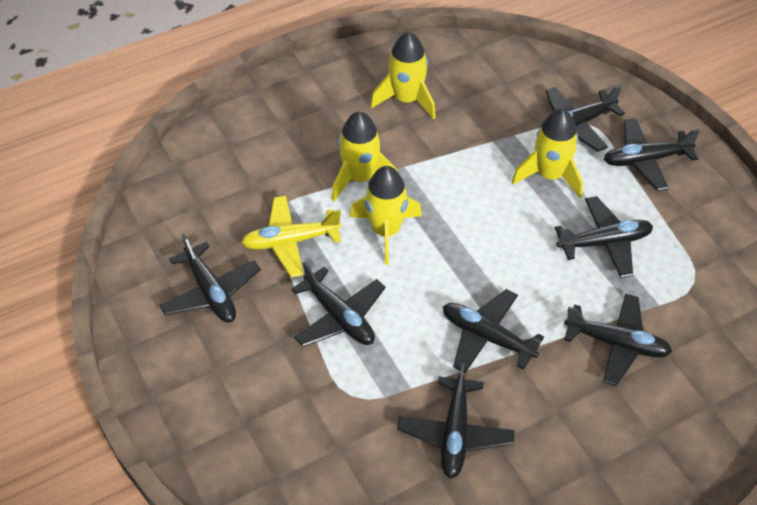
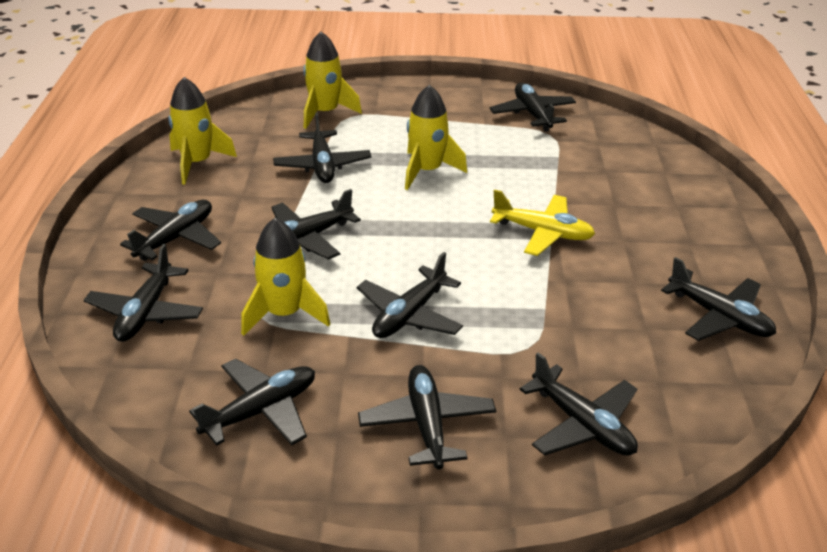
black plane: 8 -> 10

